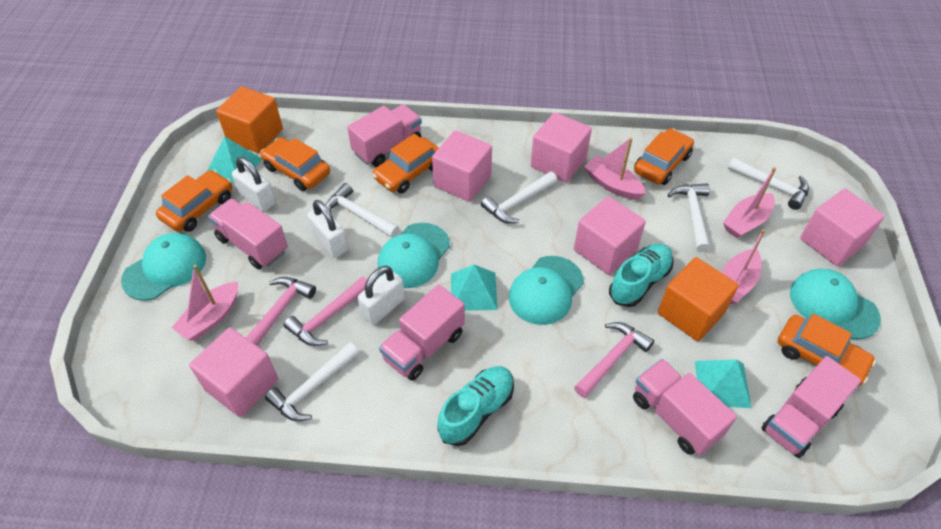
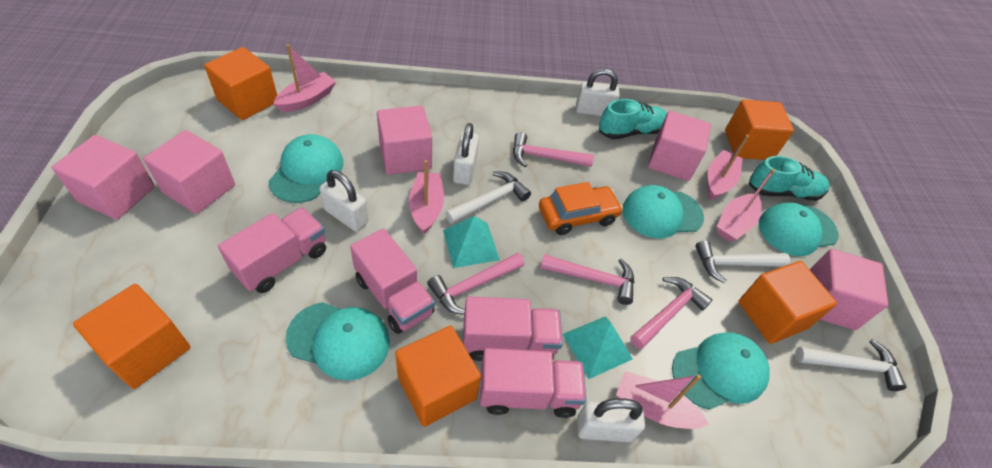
orange car: 5 -> 1
orange cube: 2 -> 5
pink boat: 4 -> 5
pink hammer: 3 -> 4
pink truck: 5 -> 4
turquoise cap: 4 -> 5
turquoise pyramid: 3 -> 2
white hammer: 5 -> 3
white padlock: 3 -> 4

